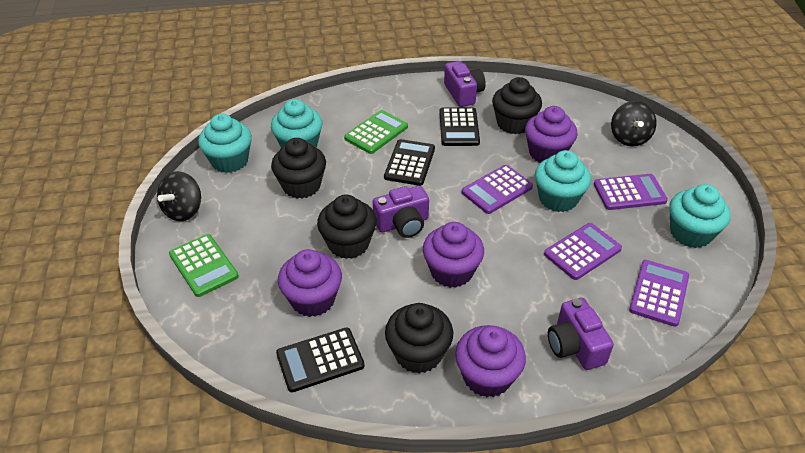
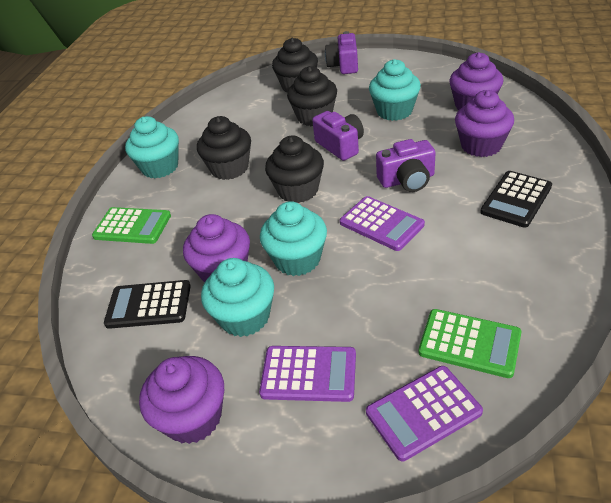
black calculator: 3 -> 2
black spinning top: 2 -> 0
purple calculator: 4 -> 3

